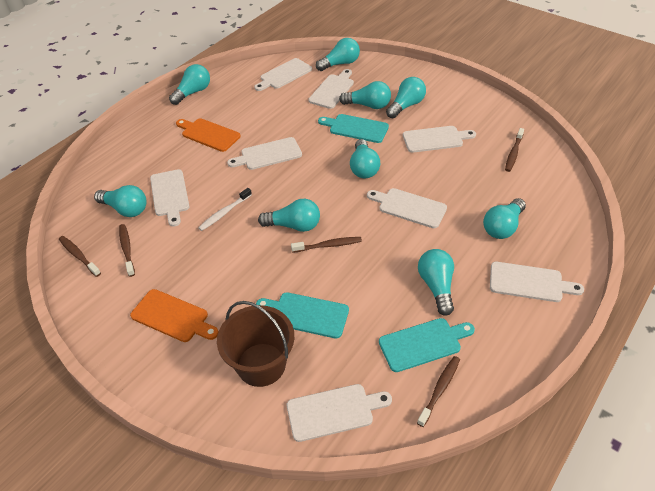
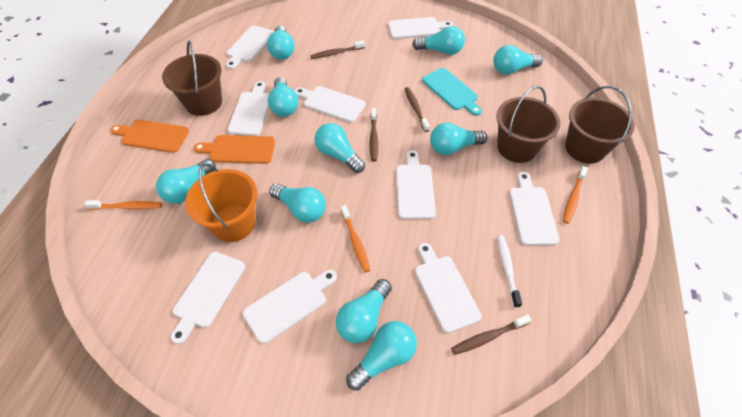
brown bucket: 1 -> 3
brown toothbrush: 5 -> 4
orange bucket: 0 -> 1
orange toothbrush: 0 -> 3
turquoise cutting board: 3 -> 1
turquoise light bulb: 9 -> 10
white cutting board: 8 -> 9

